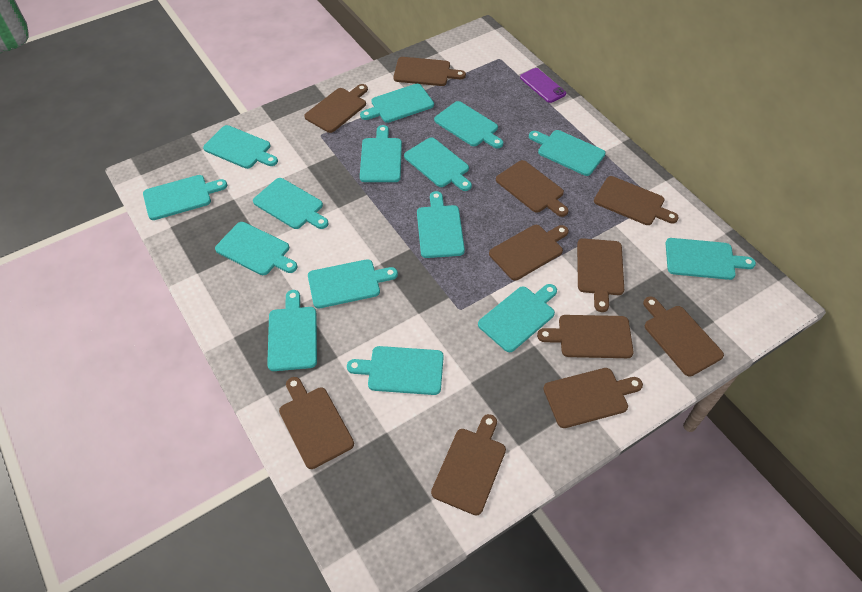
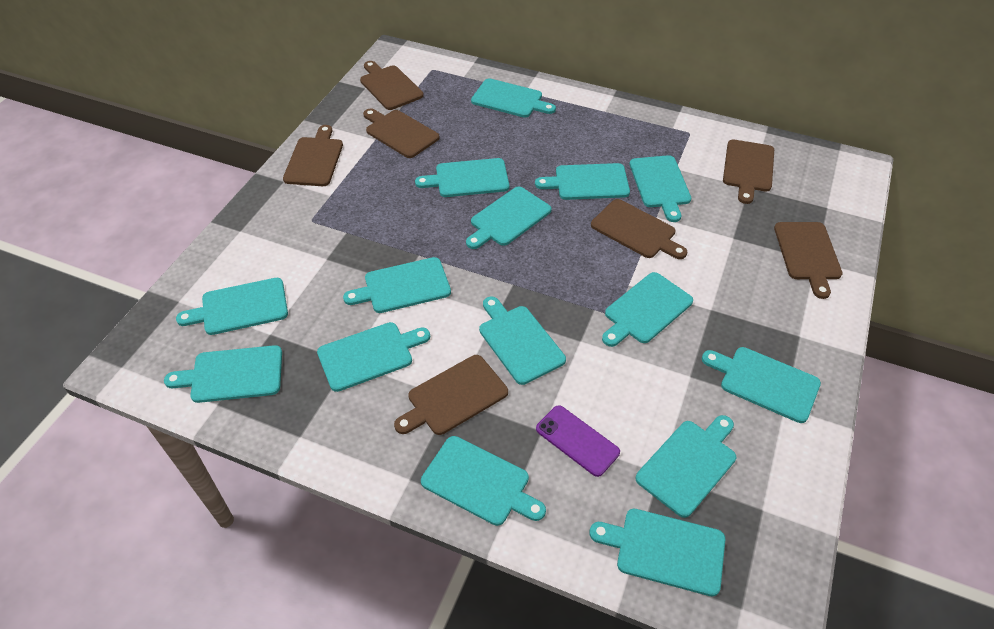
brown cutting board: 11 -> 7

